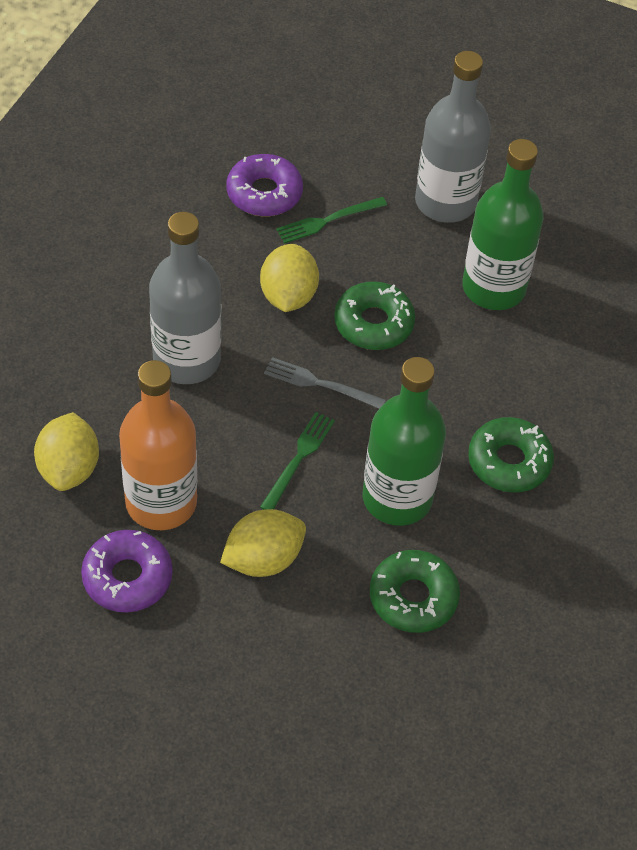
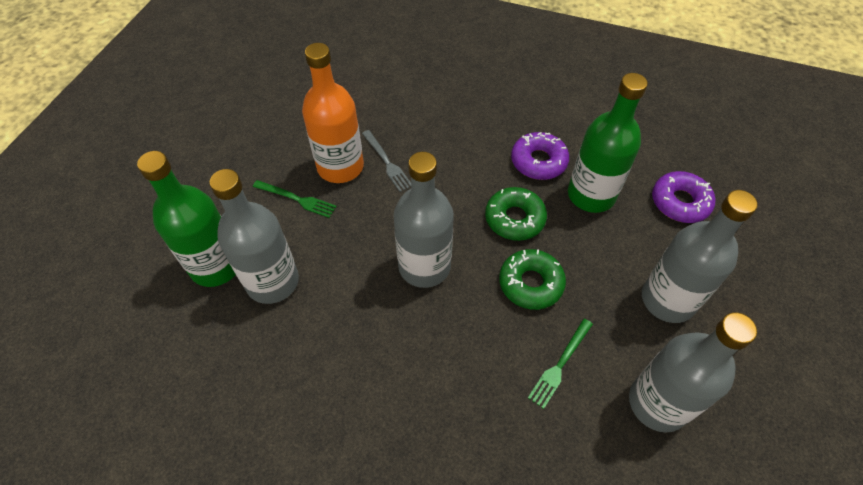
green donut: 3 -> 2
grey bottle: 2 -> 4
yellow lemon: 3 -> 0

